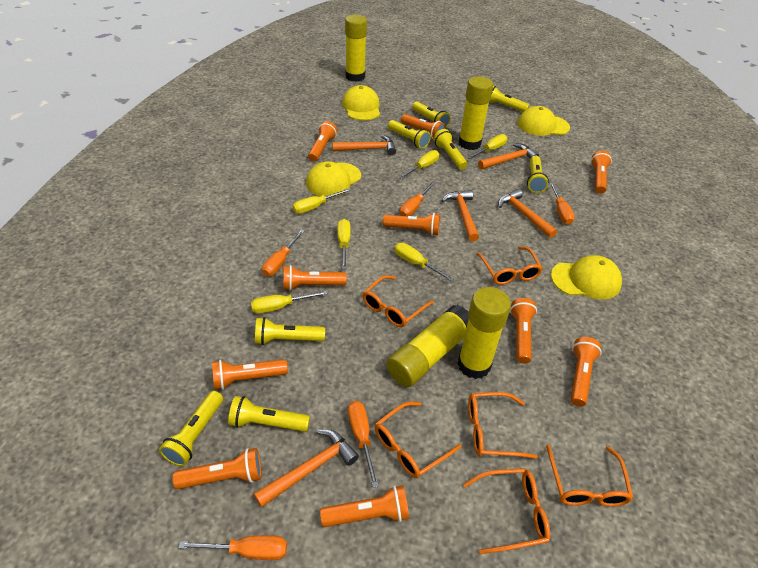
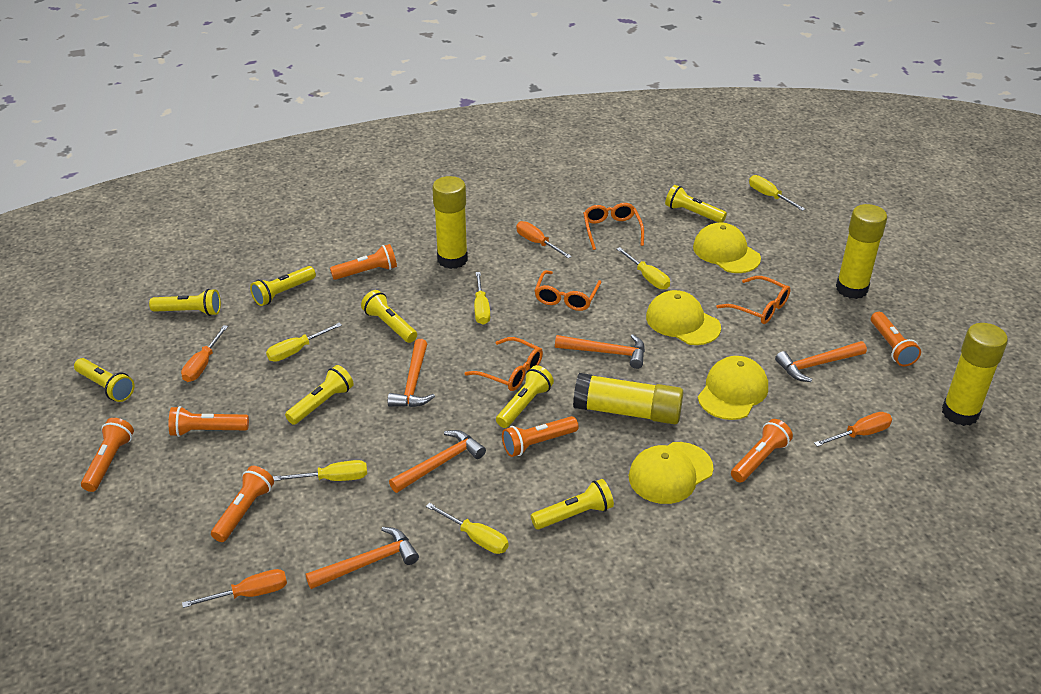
orange flashlight: 10 -> 7
orange glasses: 6 -> 4
orange screwdriver: 5 -> 4

